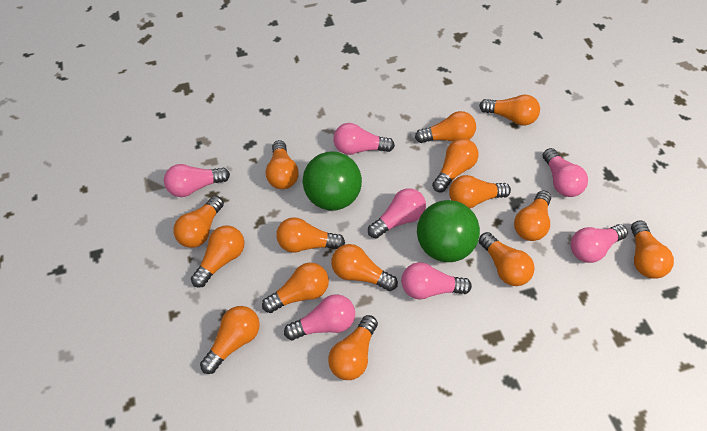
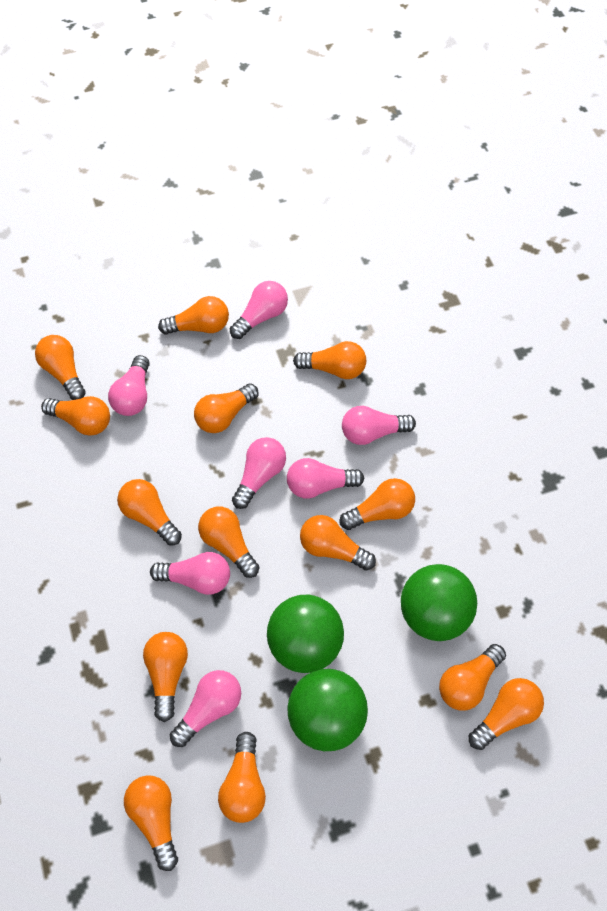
green ball: 2 -> 3
orange light bulb: 15 -> 14

